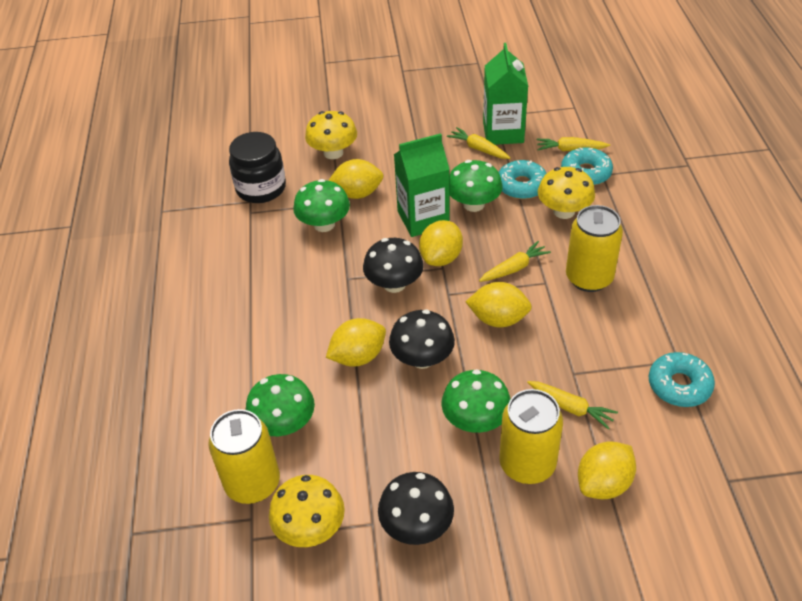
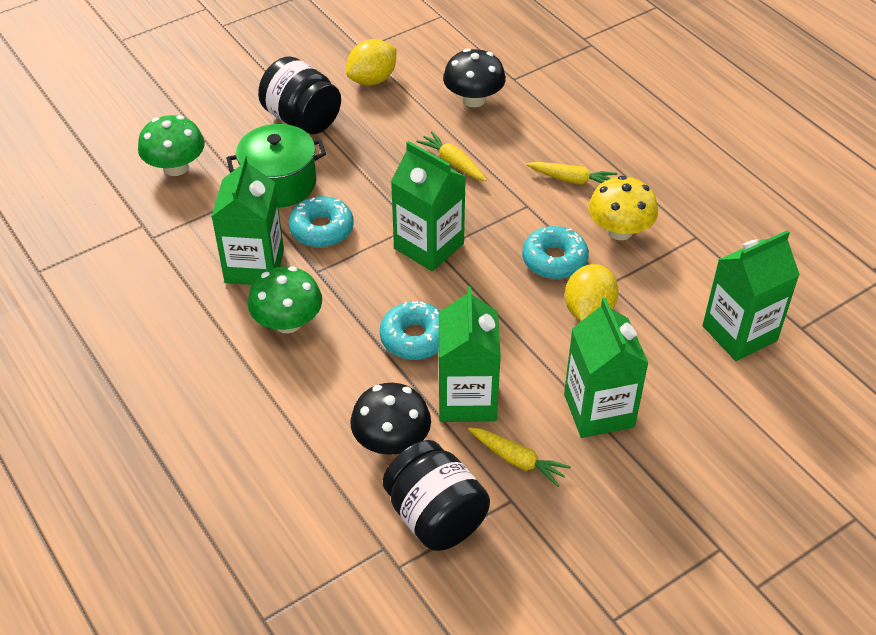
black jar: 1 -> 2
black mushroom: 3 -> 2
green carton: 2 -> 5
green mushroom: 4 -> 2
green pot: 0 -> 1
yellow can: 3 -> 0
yellow carrot: 4 -> 3
yellow lemon: 5 -> 2
yellow mushroom: 3 -> 1

